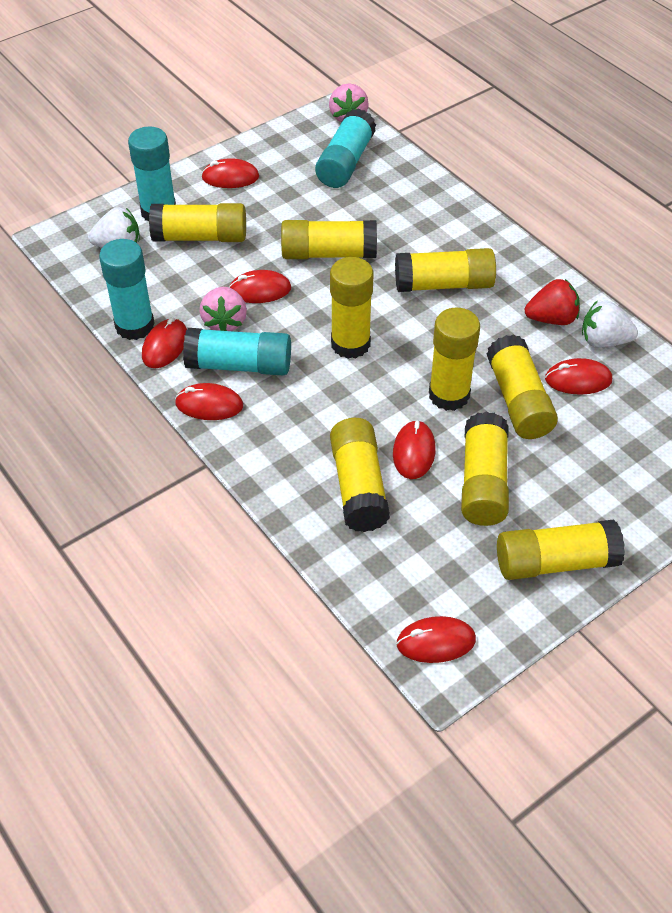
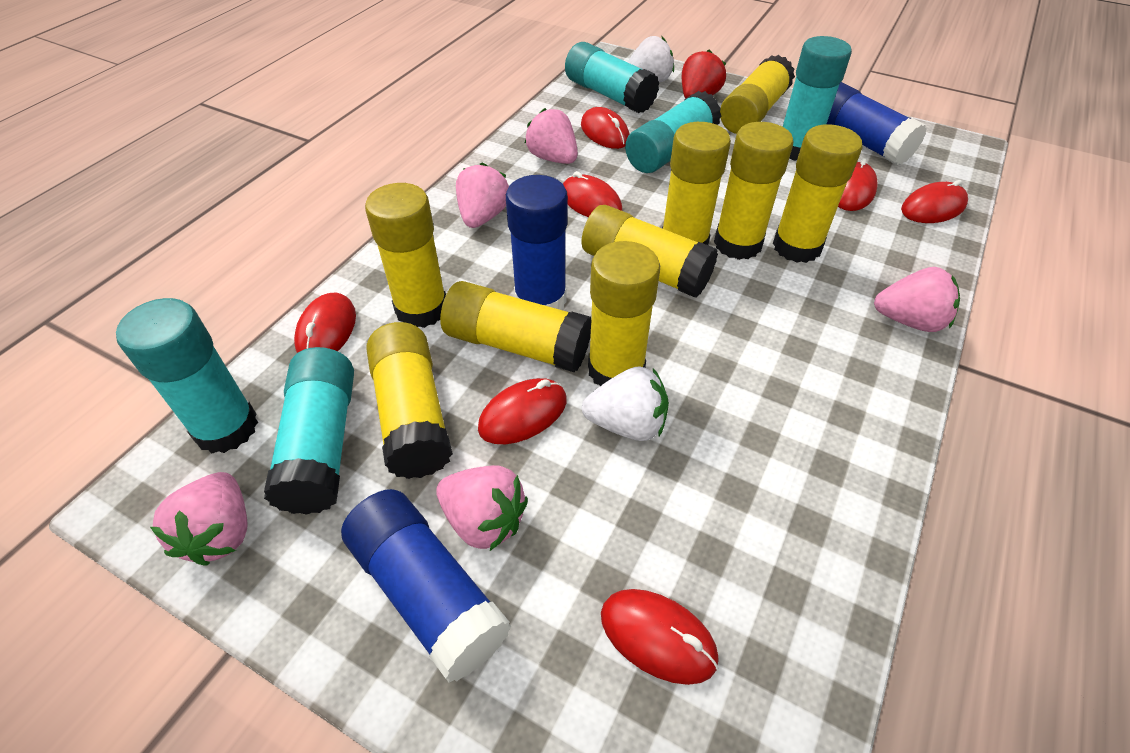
blue glue stick: 0 -> 3
pink strawberry: 2 -> 5
turquoise glue stick: 4 -> 5

